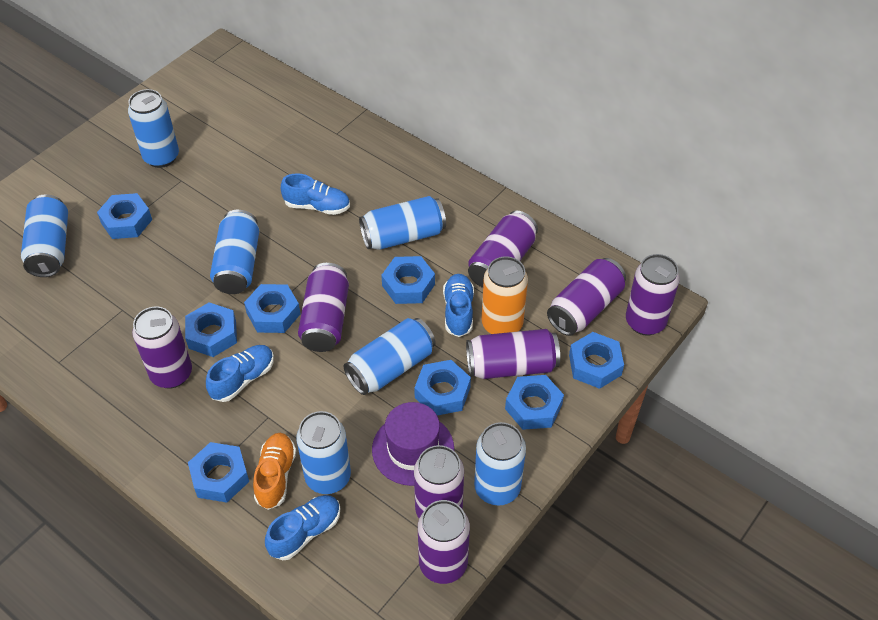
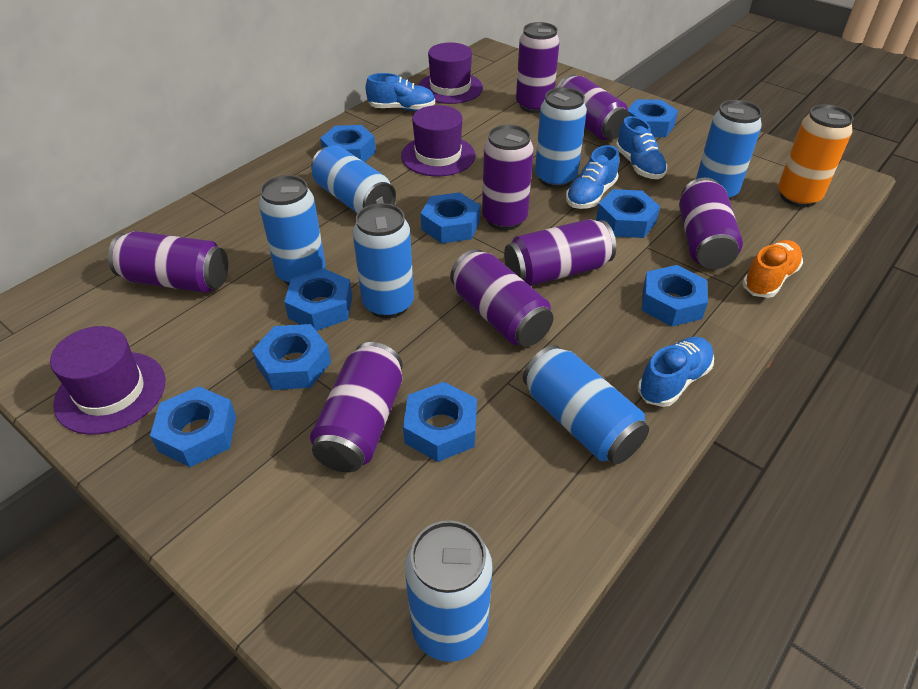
blue nut: 8 -> 9
purple hat: 1 -> 3

